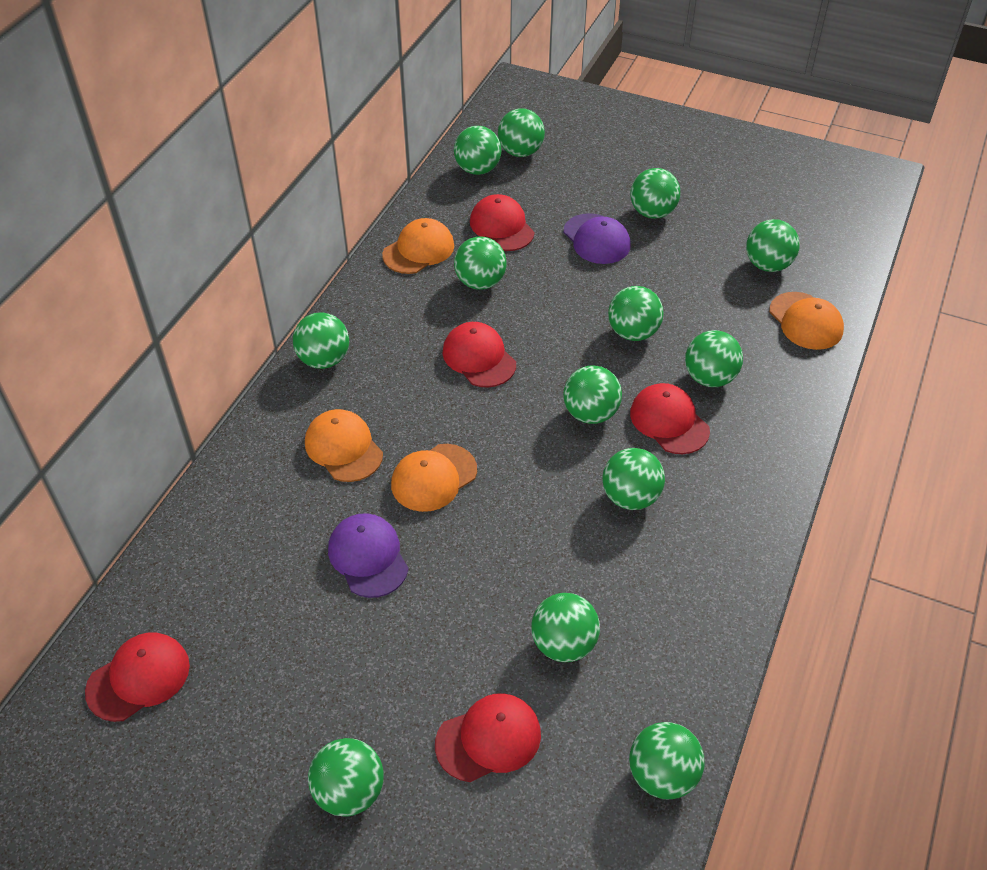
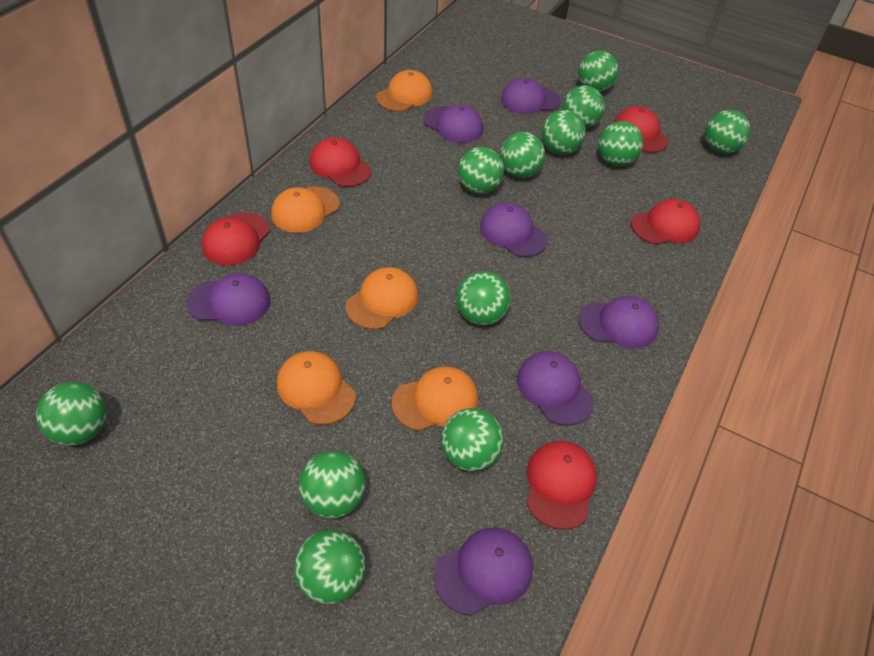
green ball: 13 -> 12
orange cap: 4 -> 5
purple cap: 2 -> 7

